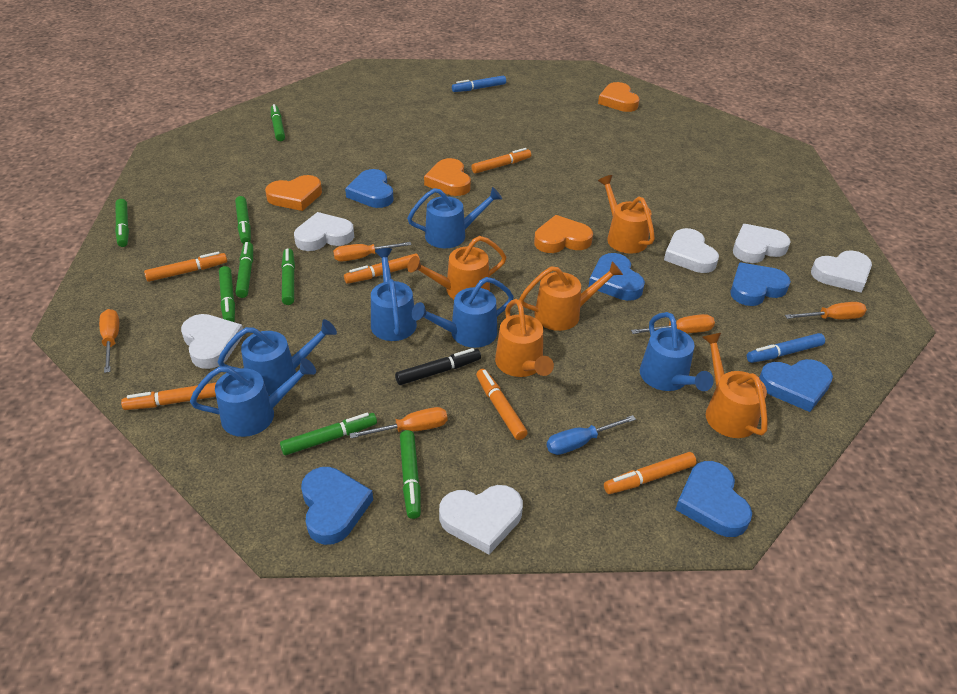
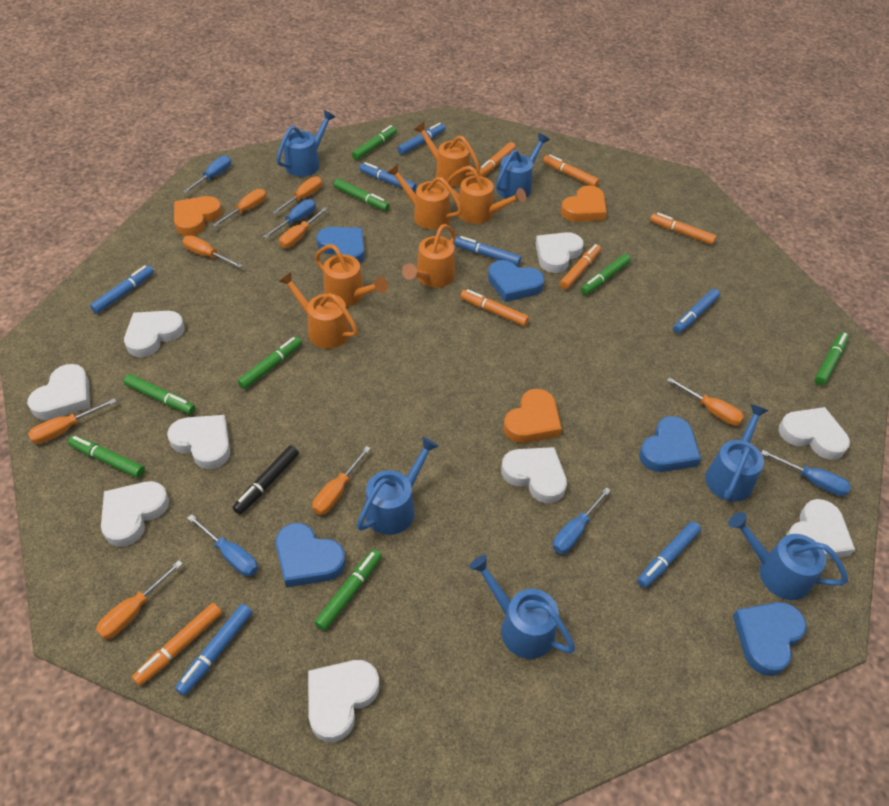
blue heart: 6 -> 5
blue marker: 2 -> 7
blue screwdriver: 1 -> 5
orange heart: 4 -> 3
orange screwdriver: 5 -> 8
orange watering can: 5 -> 6
white heart: 6 -> 9

